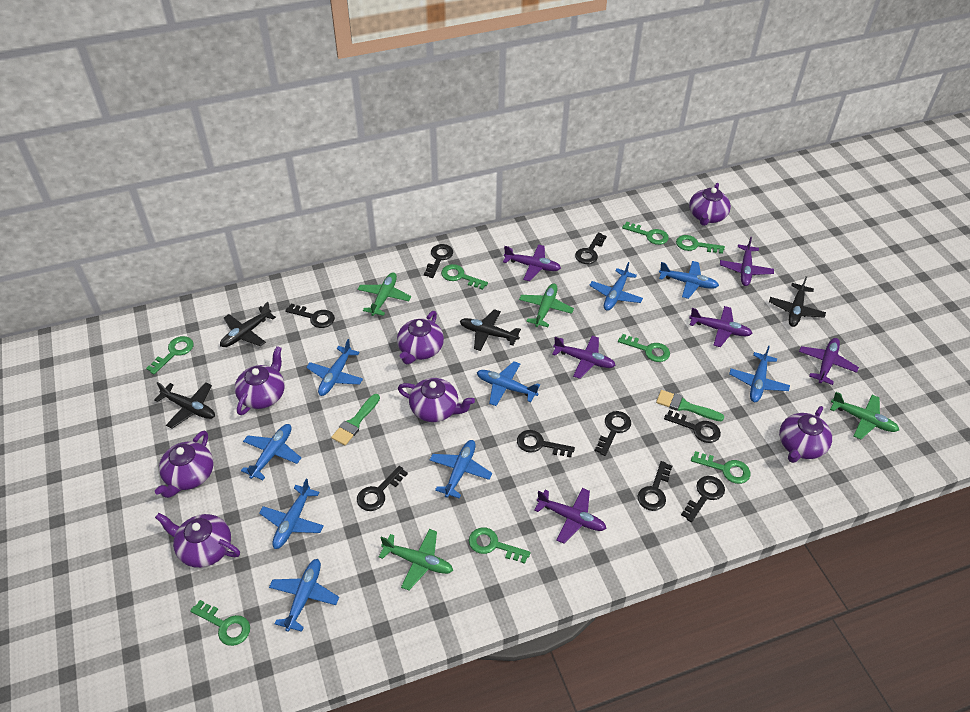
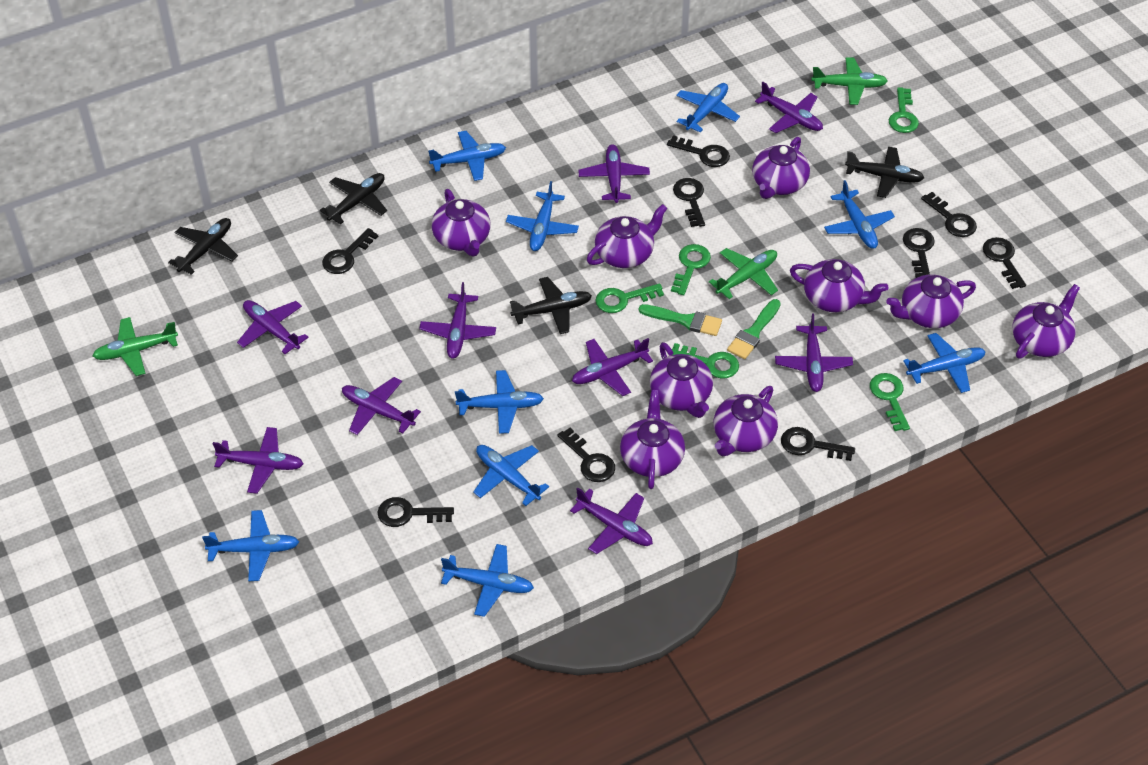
green key: 8 -> 5
green plane: 4 -> 3
purple plane: 6 -> 9
purple teapot: 7 -> 9

